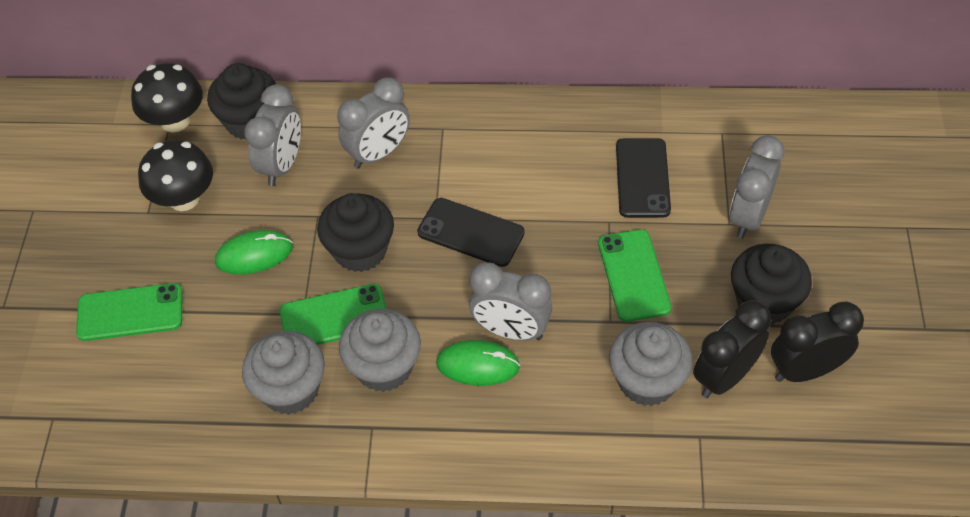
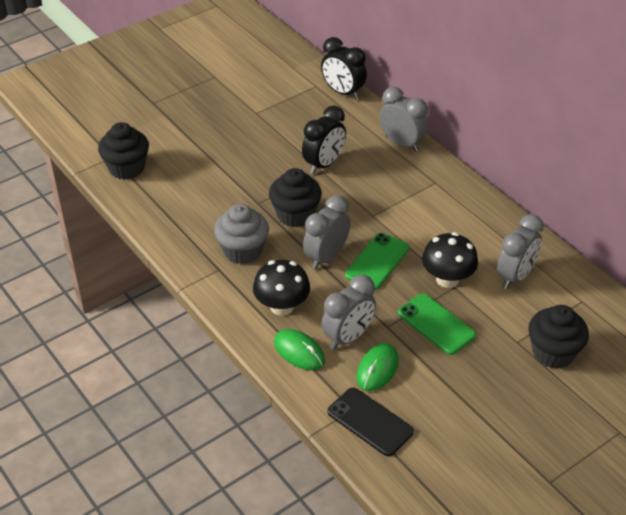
black phone: 2 -> 1
green phone: 3 -> 2
grey cupcake: 3 -> 1

